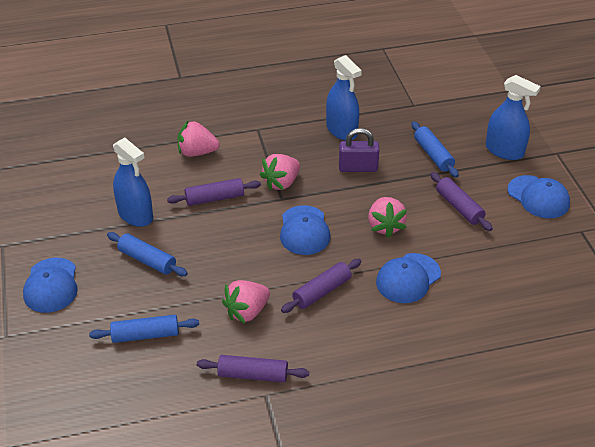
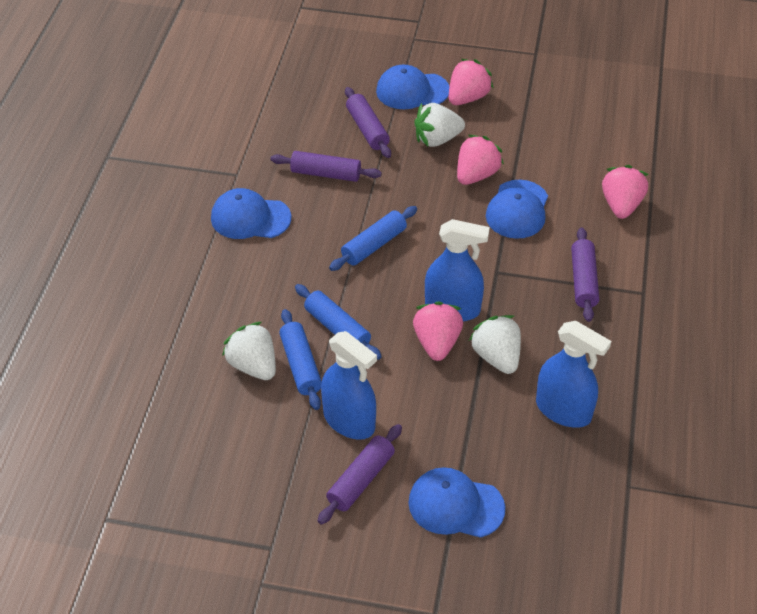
purple padlock: 1 -> 0
white strawberry: 0 -> 3

